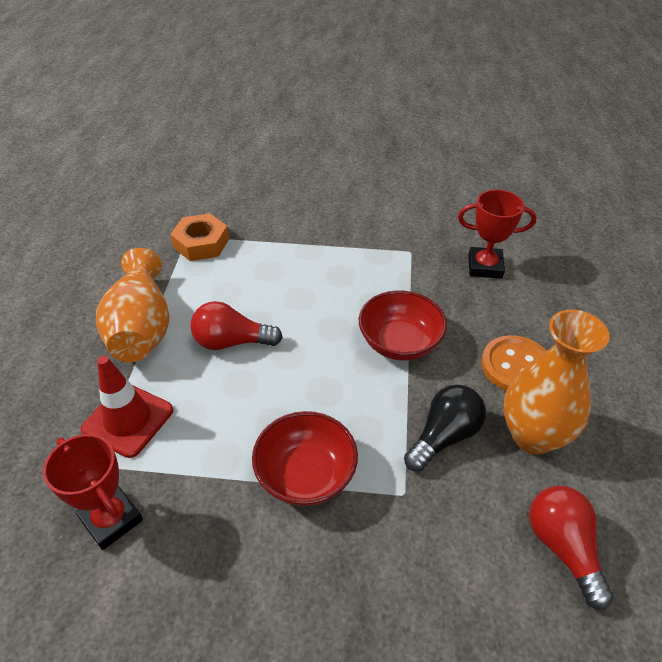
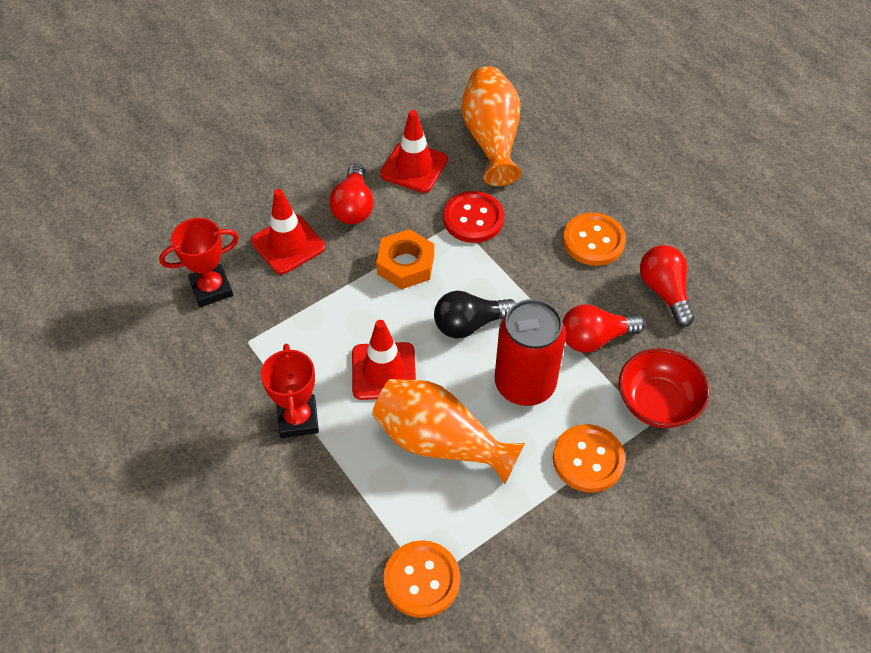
orange button: 1 -> 3
red bowl: 2 -> 1
red button: 0 -> 1
red can: 0 -> 1
red light bulb: 2 -> 3
red traffic cone: 1 -> 3

